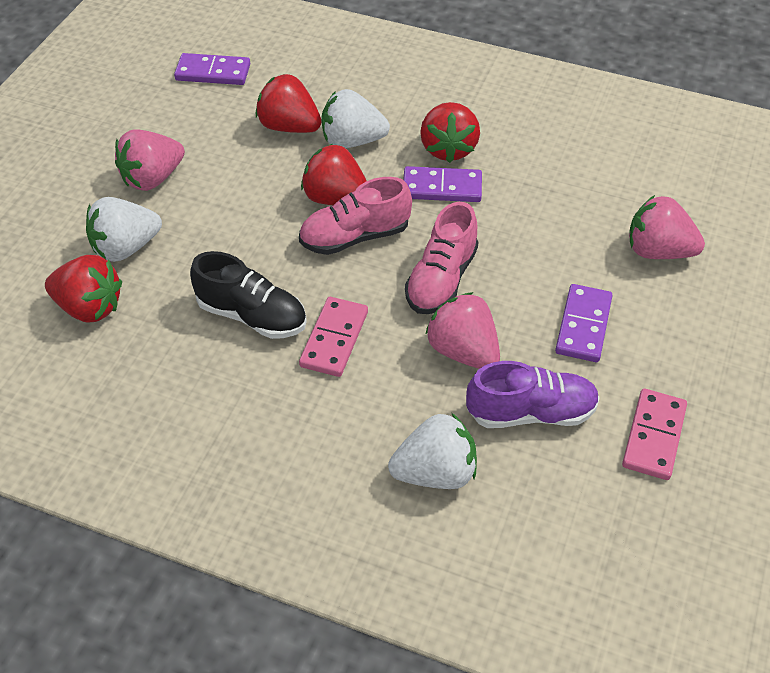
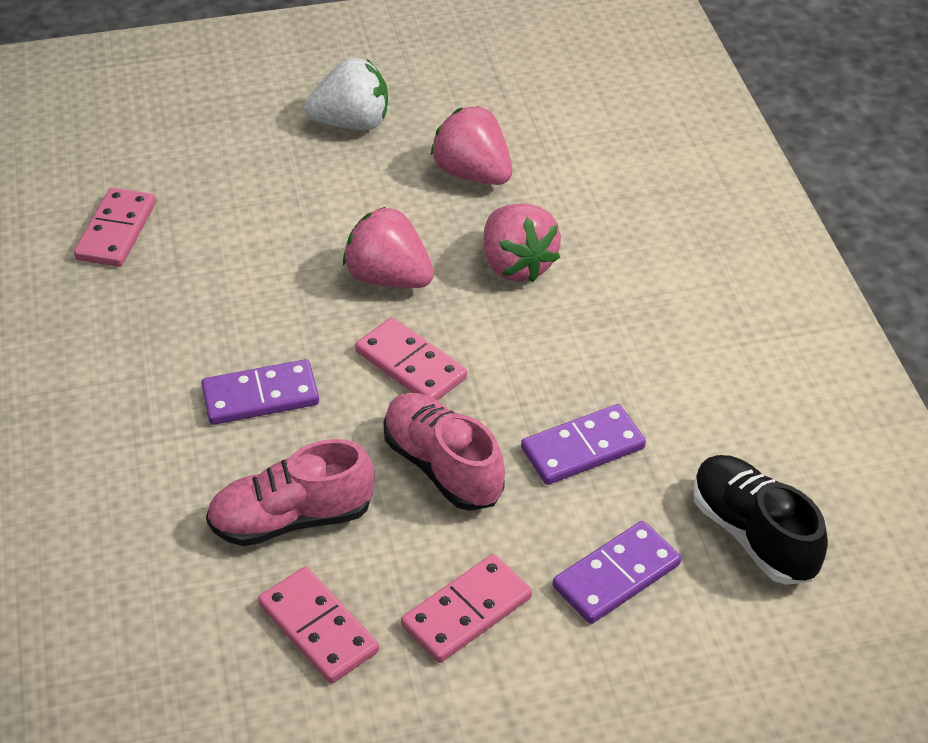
pink domino: 2 -> 4
purple shoe: 1 -> 0
red strawberry: 4 -> 0
white strawberry: 3 -> 1

